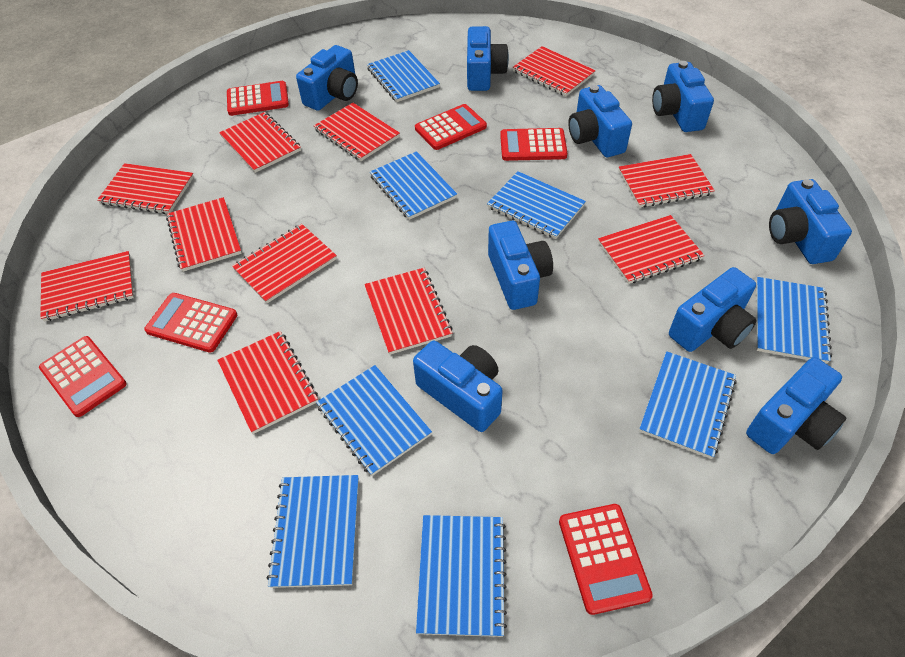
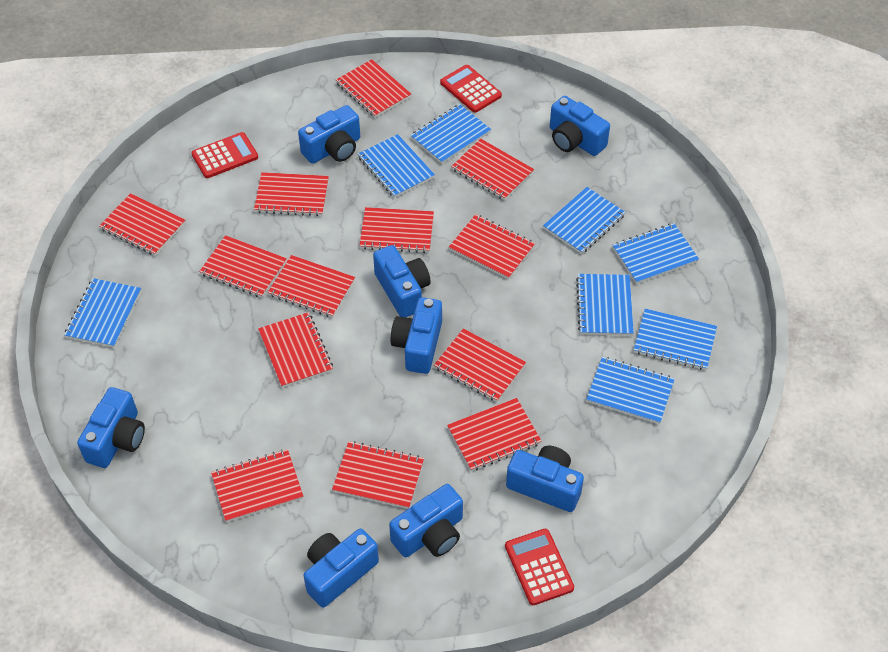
blue camera: 9 -> 8
red calculator: 6 -> 3
red notebook: 11 -> 13

